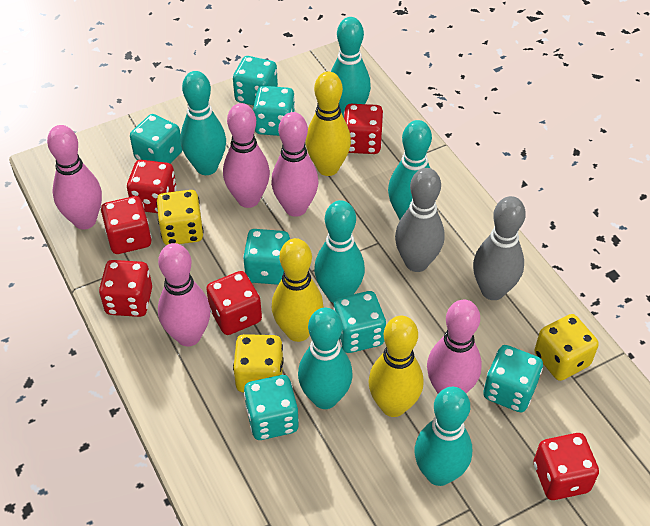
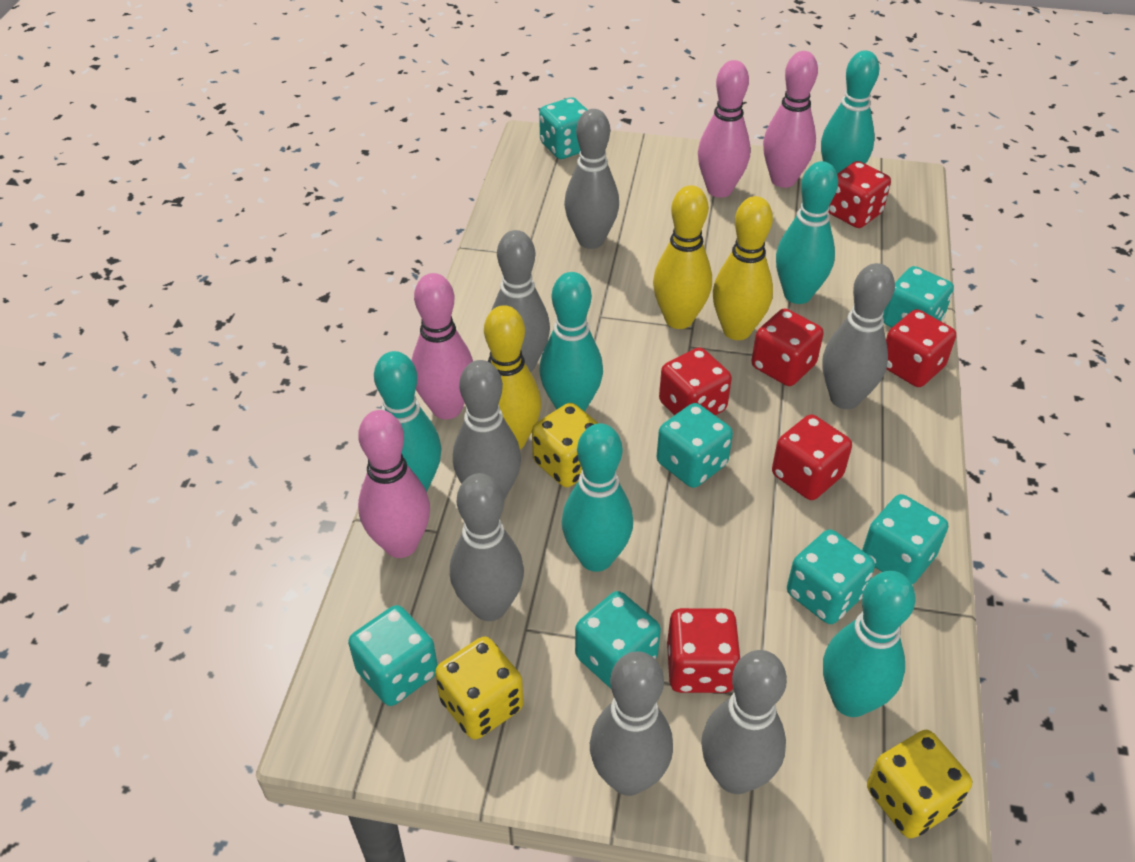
grey bowling pin: 2 -> 7
pink bowling pin: 5 -> 4

